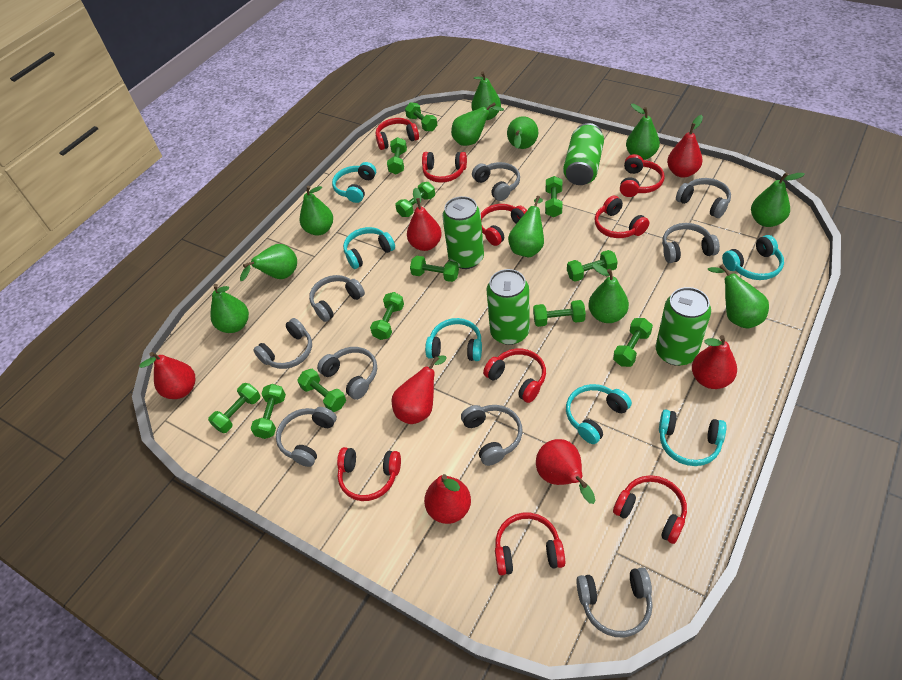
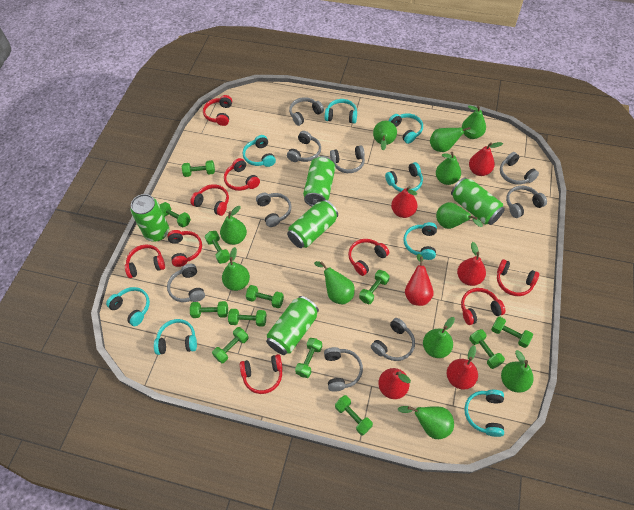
green can: 4 -> 5
red pear: 7 -> 6
turquoise headphones: 6 -> 8

